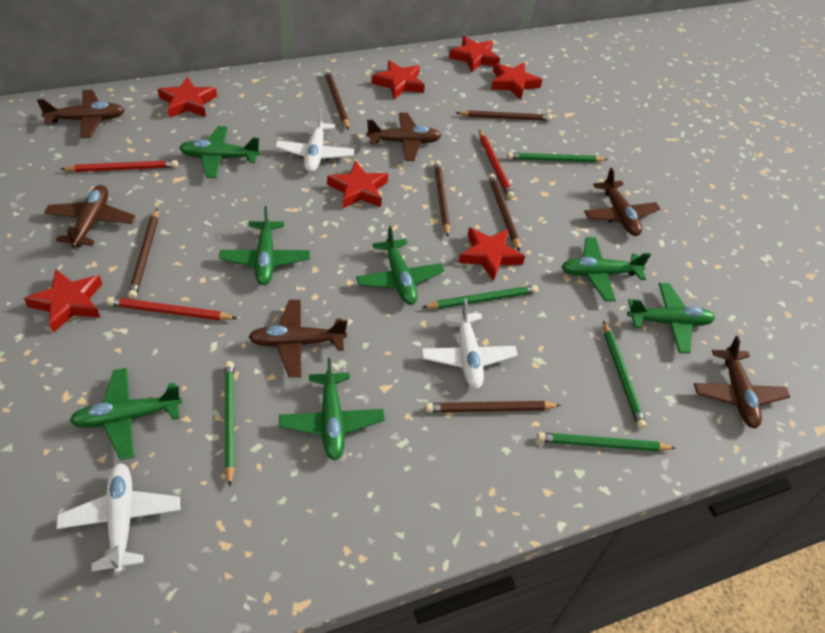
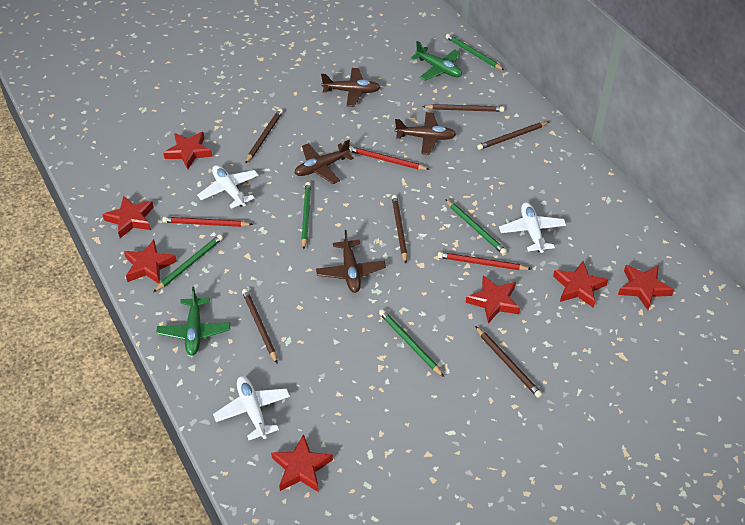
brown plane: 6 -> 4
green plane: 7 -> 2

